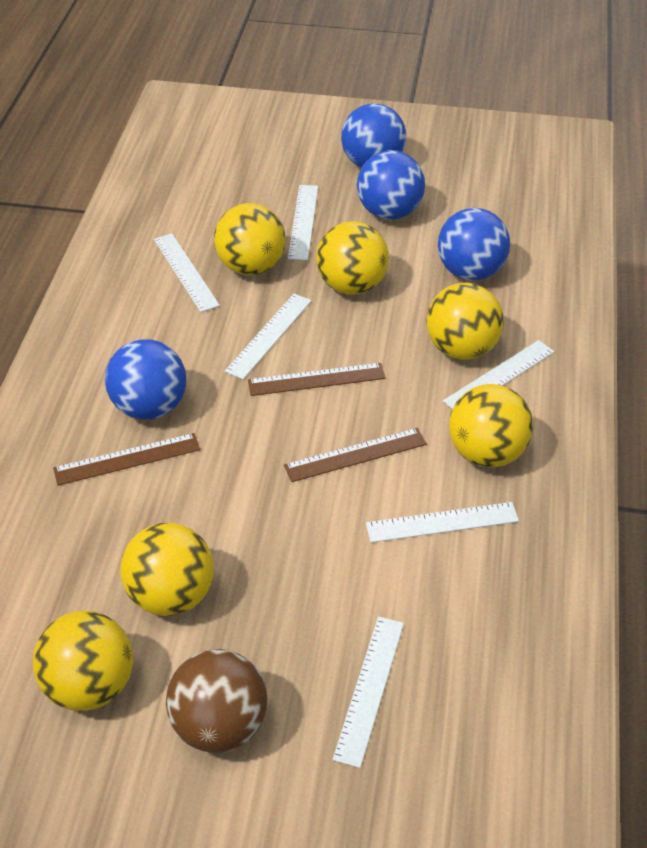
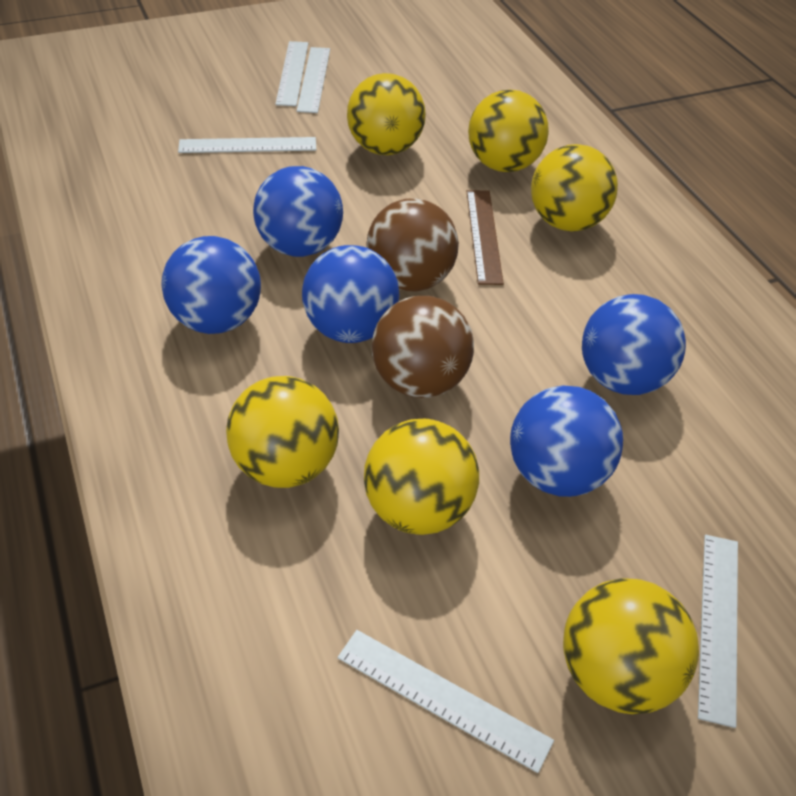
blue ball: 4 -> 5
brown ball: 1 -> 2
brown ruler: 3 -> 1
white ruler: 6 -> 5

